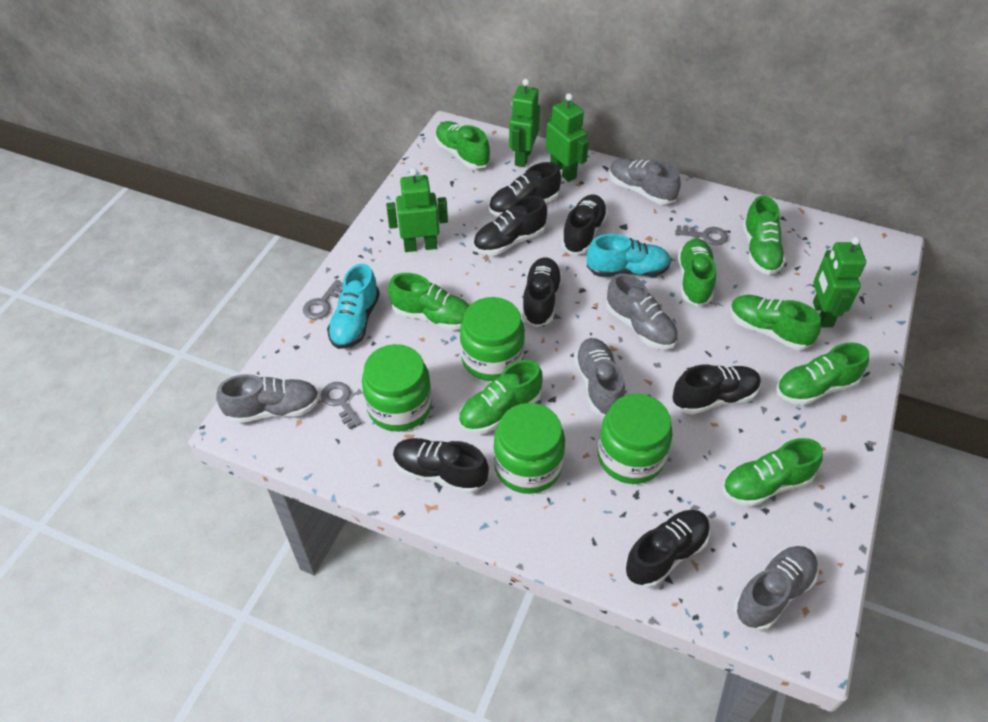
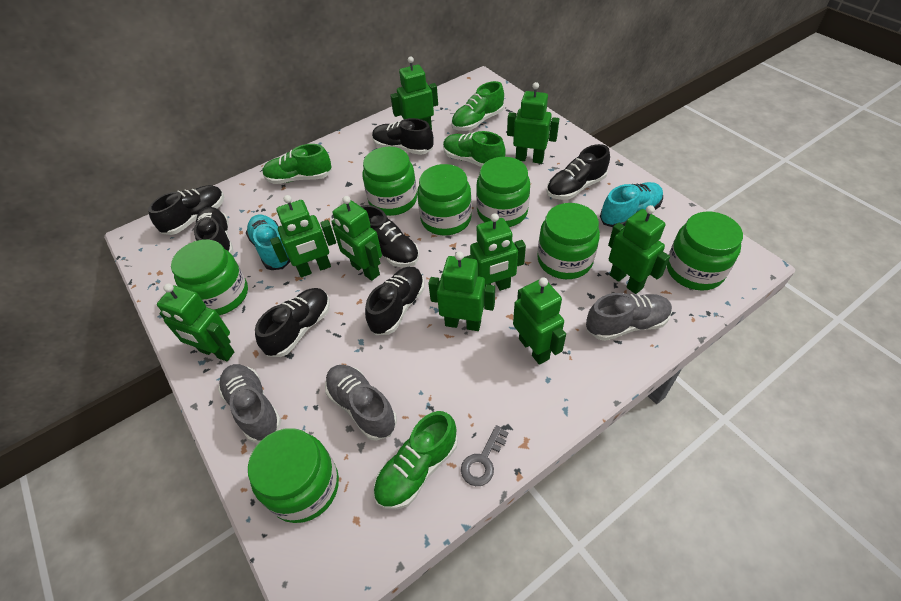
green jar: 4 -> 7
green robot: 4 -> 9
green shoe: 8 -> 4
grey key: 3 -> 1
grey shoe: 5 -> 3

